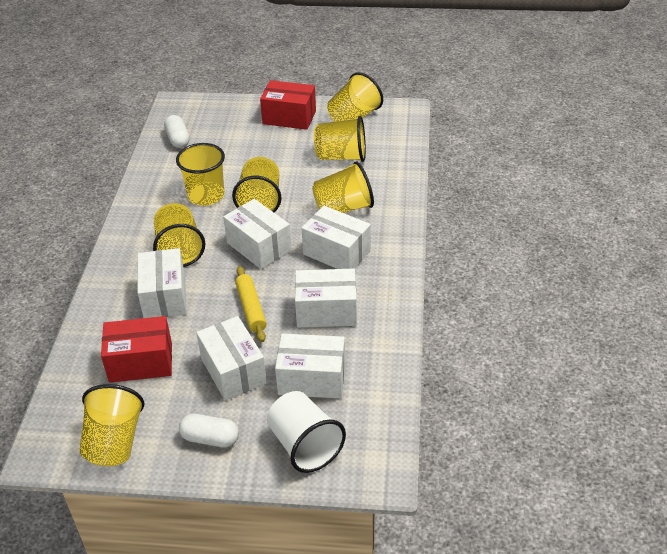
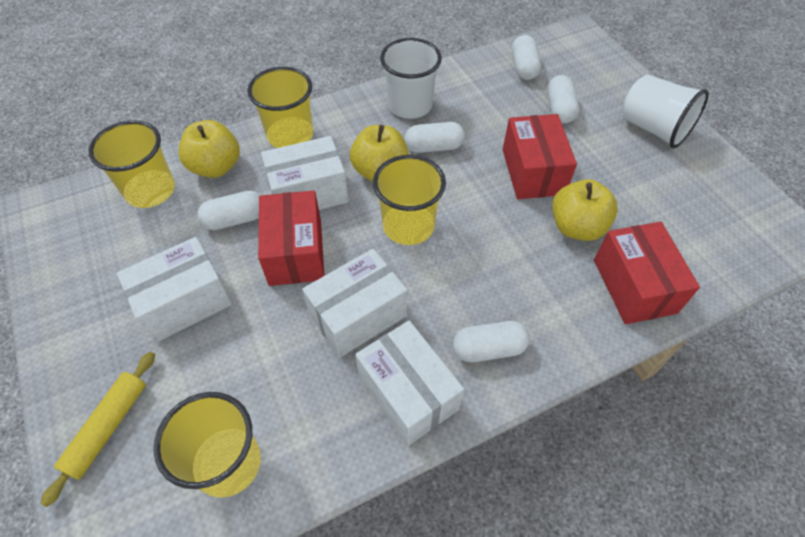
red box: 2 -> 3
white box: 6 -> 4
white capsule: 2 -> 5
white cup: 1 -> 2
yellow apple: 0 -> 3
yellow cup: 7 -> 4

